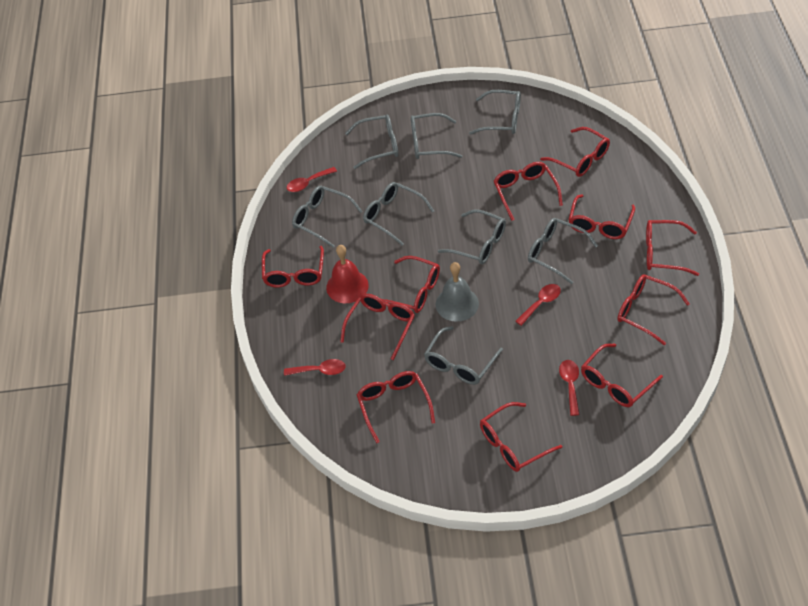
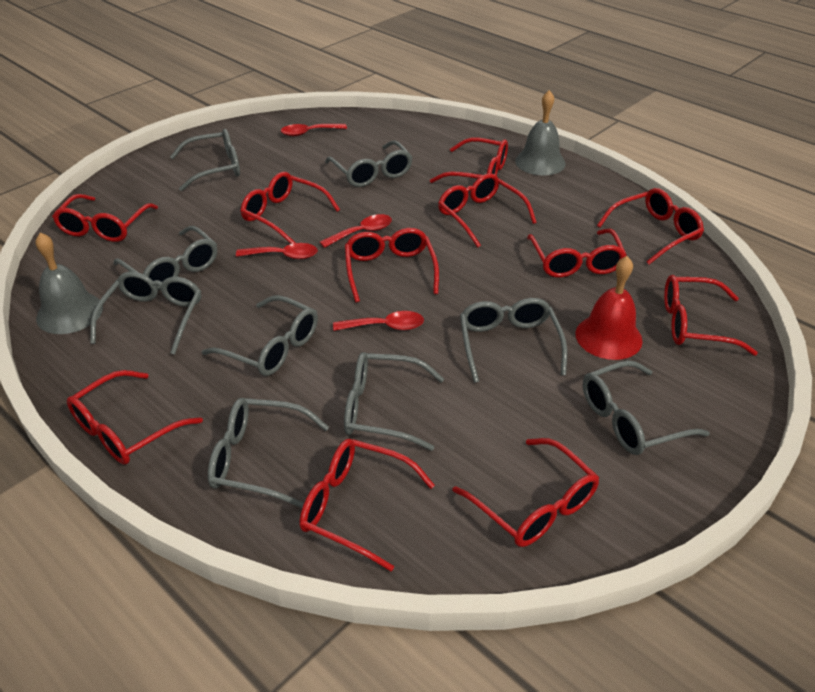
grey bell: 1 -> 2
grey glasses: 8 -> 9

